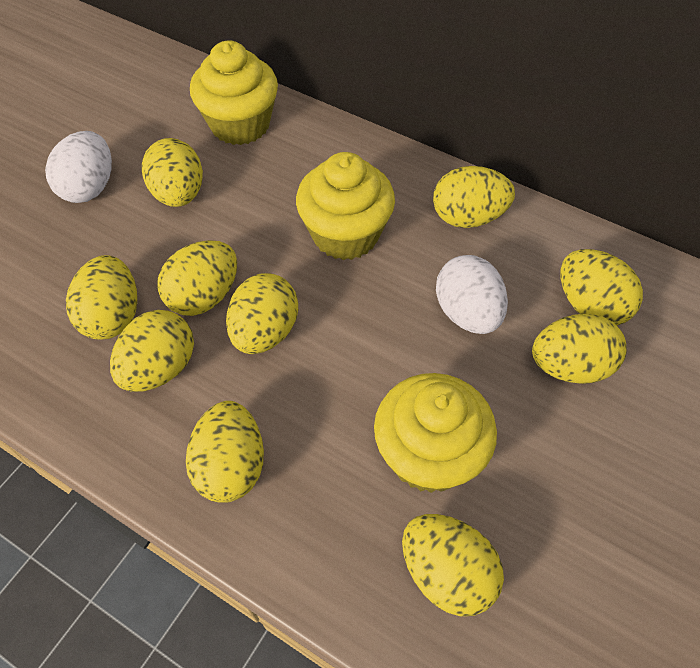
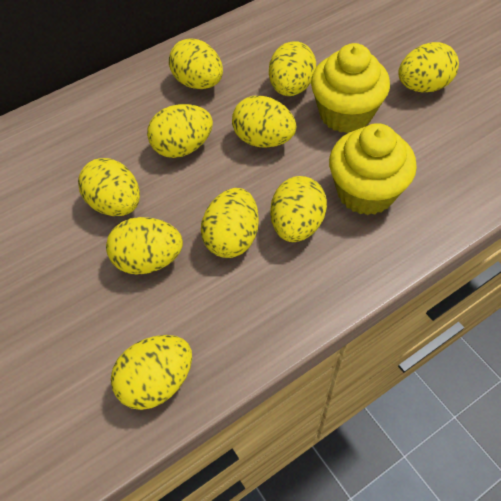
white egg: 2 -> 0
yellow cupcake: 3 -> 2

